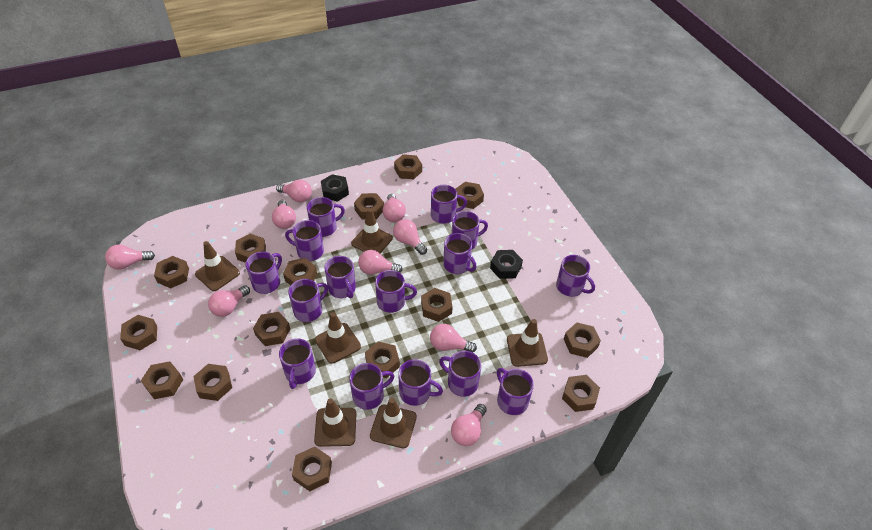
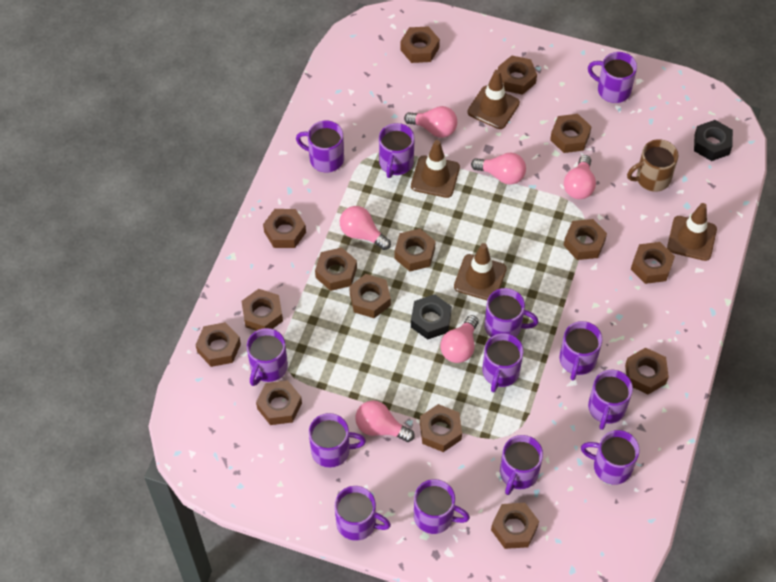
brown mug: 0 -> 1
brown traffic cone: 6 -> 4
pink light bulb: 9 -> 6
purple mug: 15 -> 13

